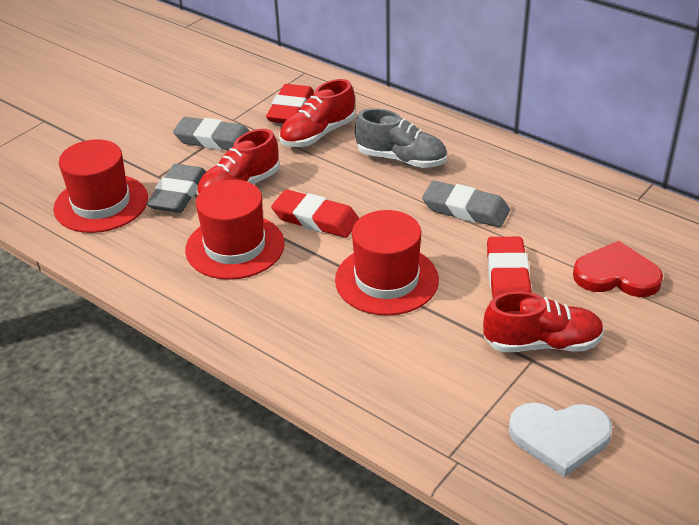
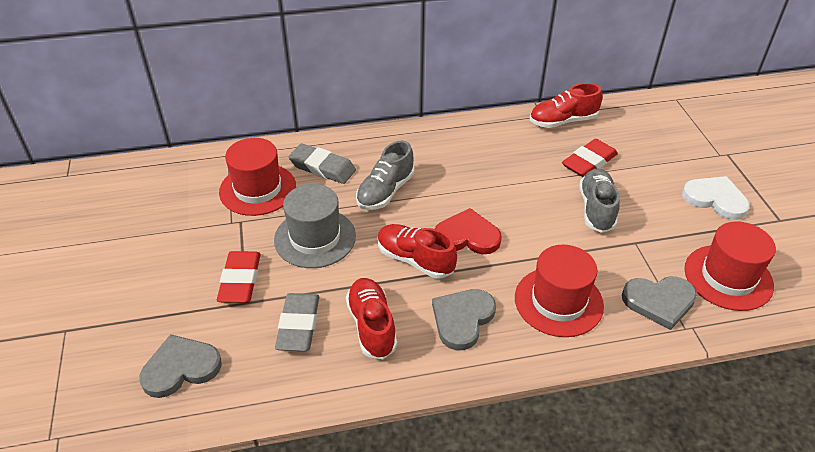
grey eraser: 3 -> 2
grey hat: 0 -> 1
grey heart: 0 -> 3
grey shoe: 1 -> 2
red eraser: 3 -> 2

